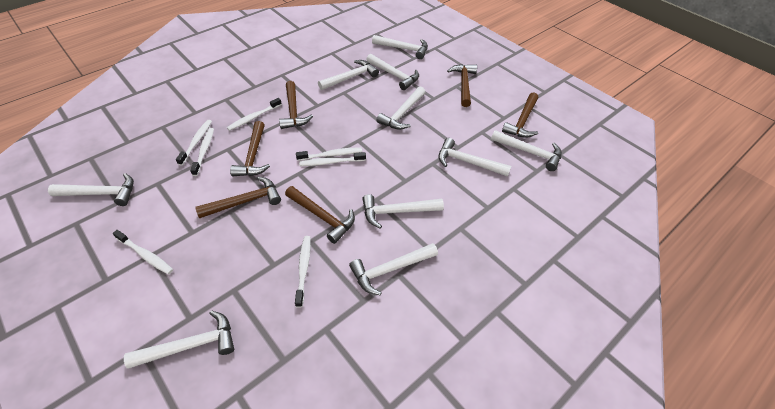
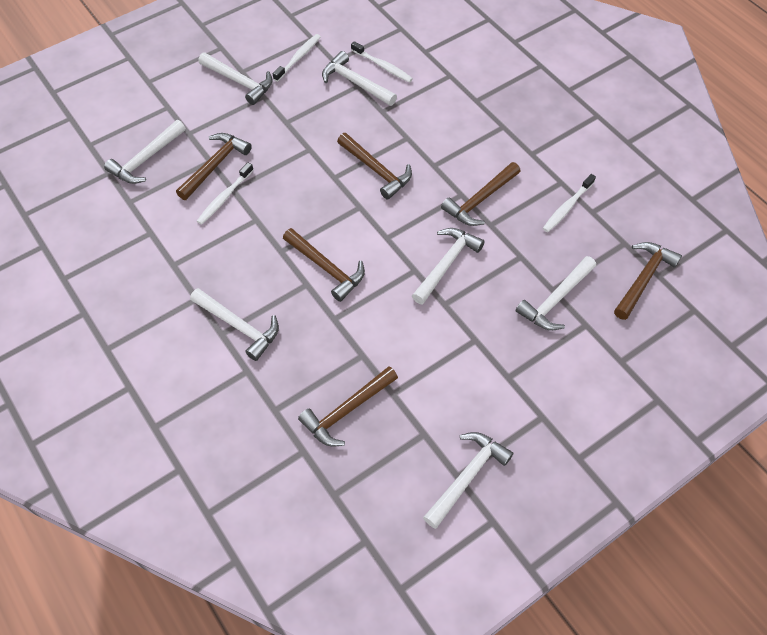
white hammer: 10 -> 7
white toothbrush: 7 -> 4

